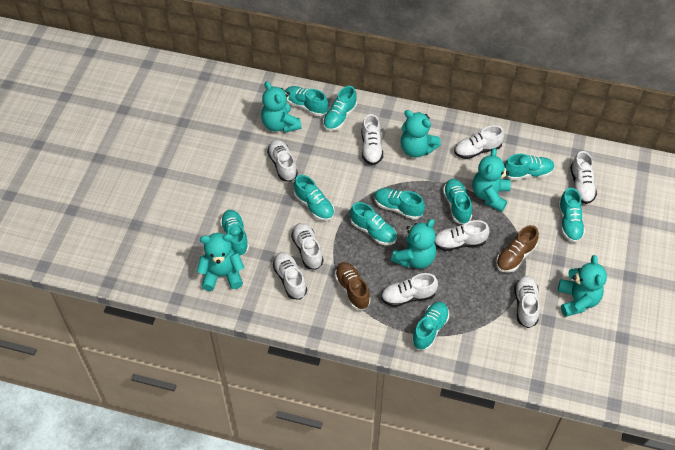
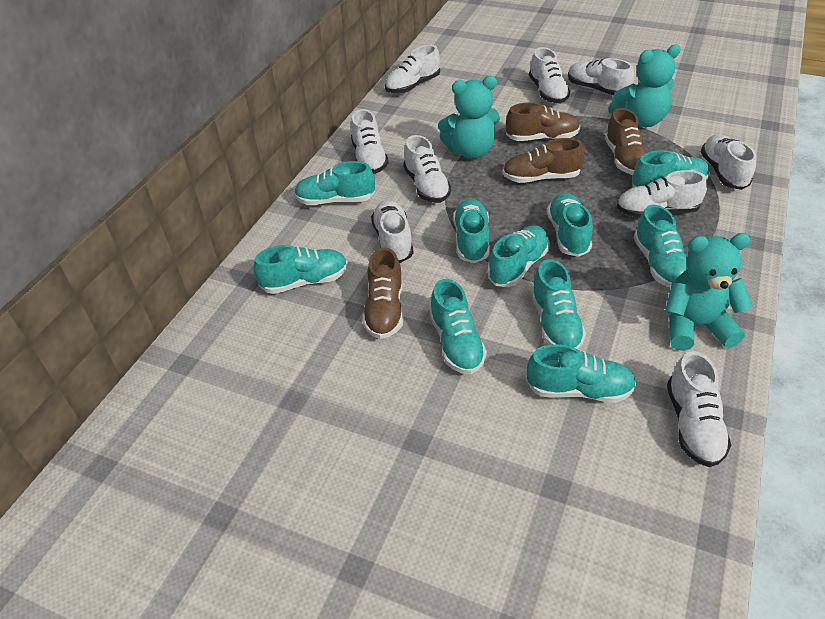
brown shoe: 2 -> 4
turquoise teddy bear: 6 -> 3

